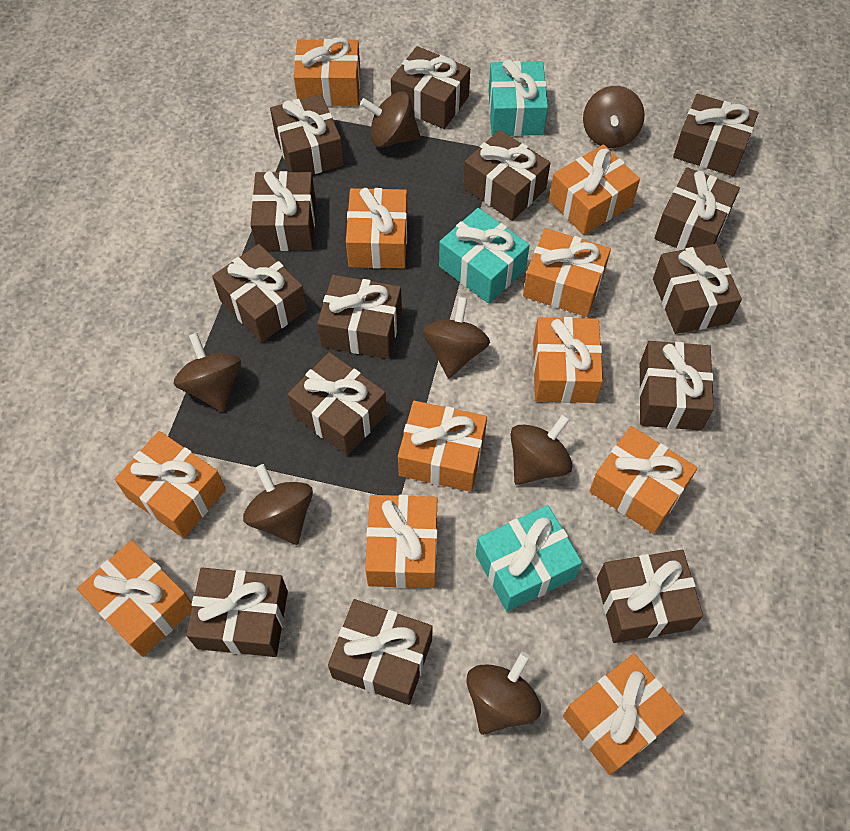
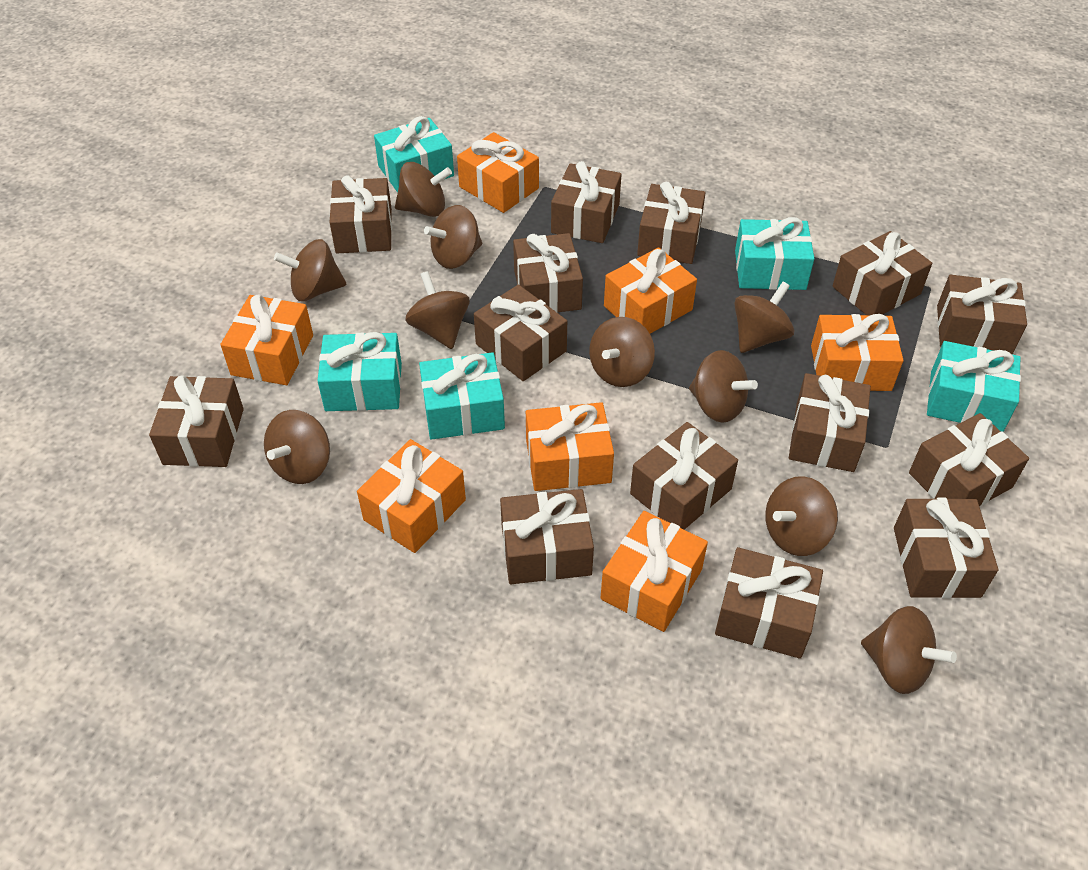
brown spinning top: 7 -> 10
orange gift: 11 -> 7
turquoise gift: 3 -> 5

